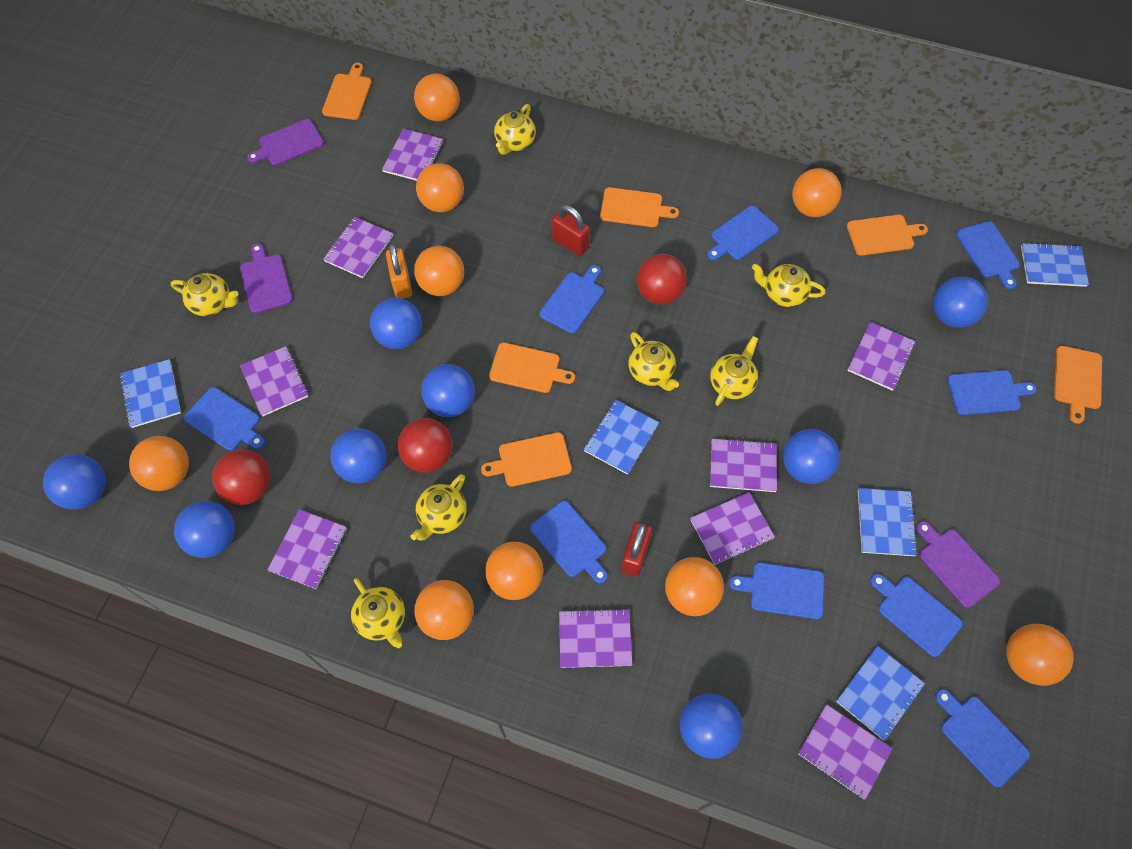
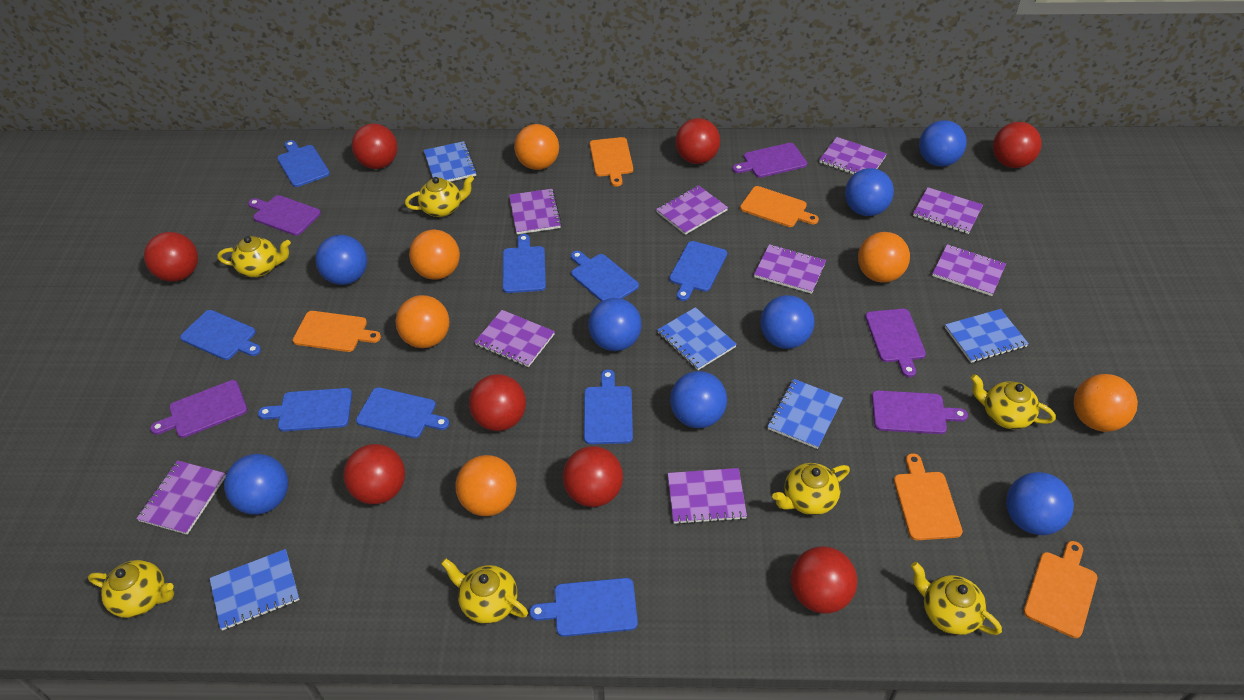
orange ball: 9 -> 6
orange cutting board: 6 -> 5
orange padlock: 1 -> 0
purple cutting board: 3 -> 5
red ball: 3 -> 8
red padlock: 2 -> 0

